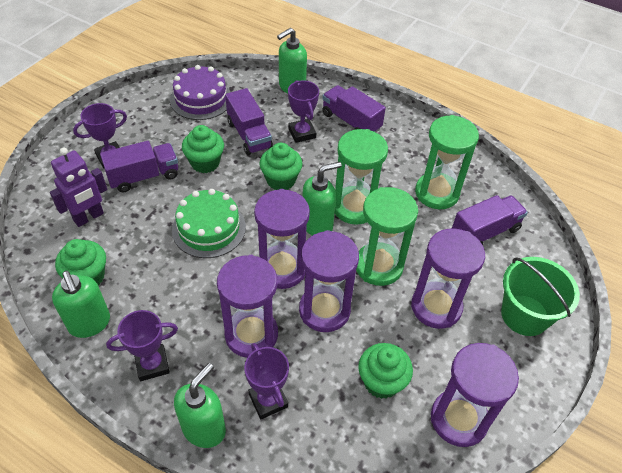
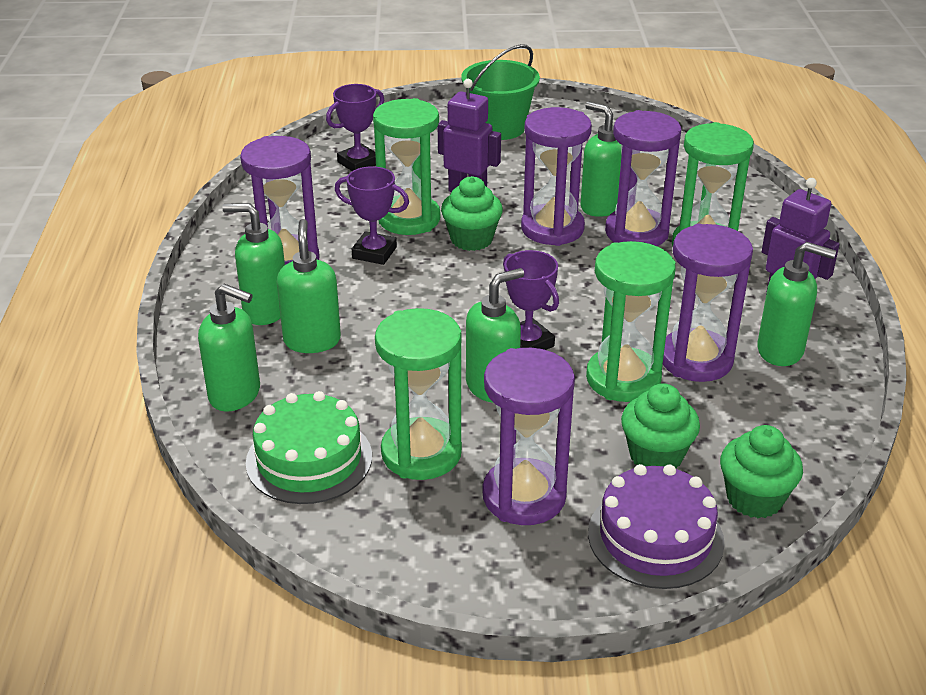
green cupcake: 4 -> 3
green hourglass: 3 -> 4
green soap dispenser: 4 -> 6
purple robot: 1 -> 2
purple trophy: 4 -> 3
purple truck: 4 -> 0

